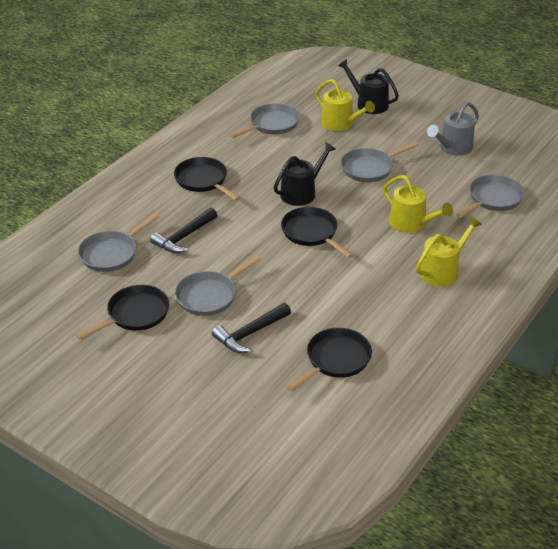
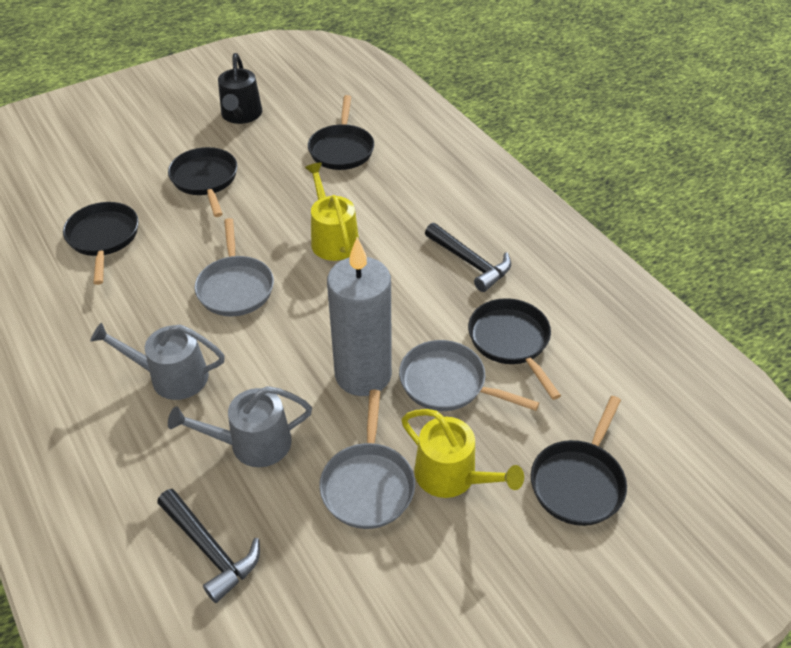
black pan: 4 -> 5
black watering can: 2 -> 1
grey candle: 0 -> 1
grey pan: 5 -> 3
grey watering can: 1 -> 2
yellow watering can: 3 -> 2

